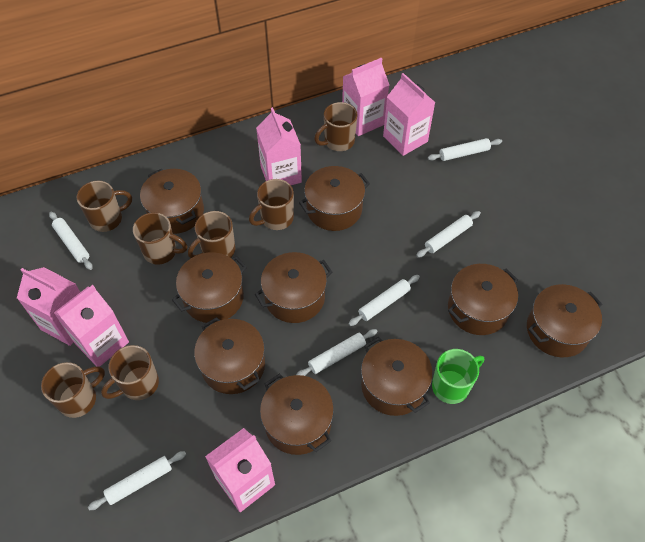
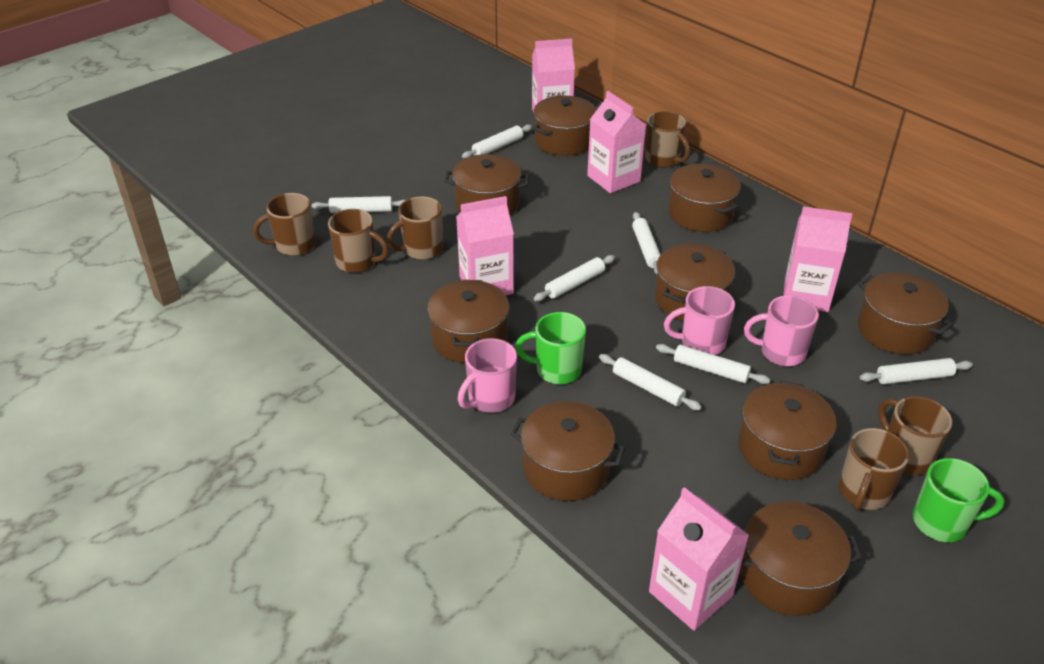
brown mug: 7 -> 6
green mug: 1 -> 2
pink carton: 6 -> 5
pink mug: 0 -> 3
white rolling pin: 6 -> 7

